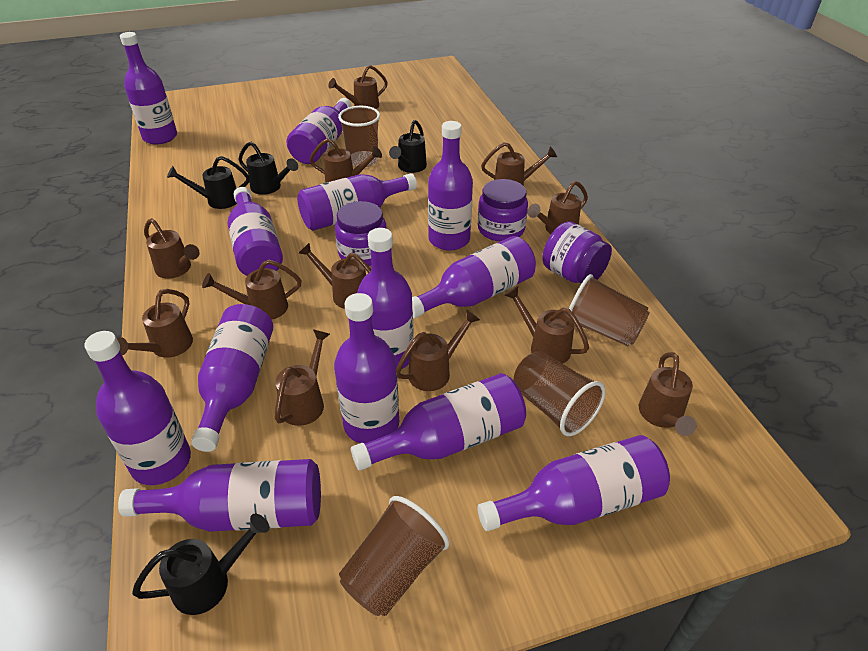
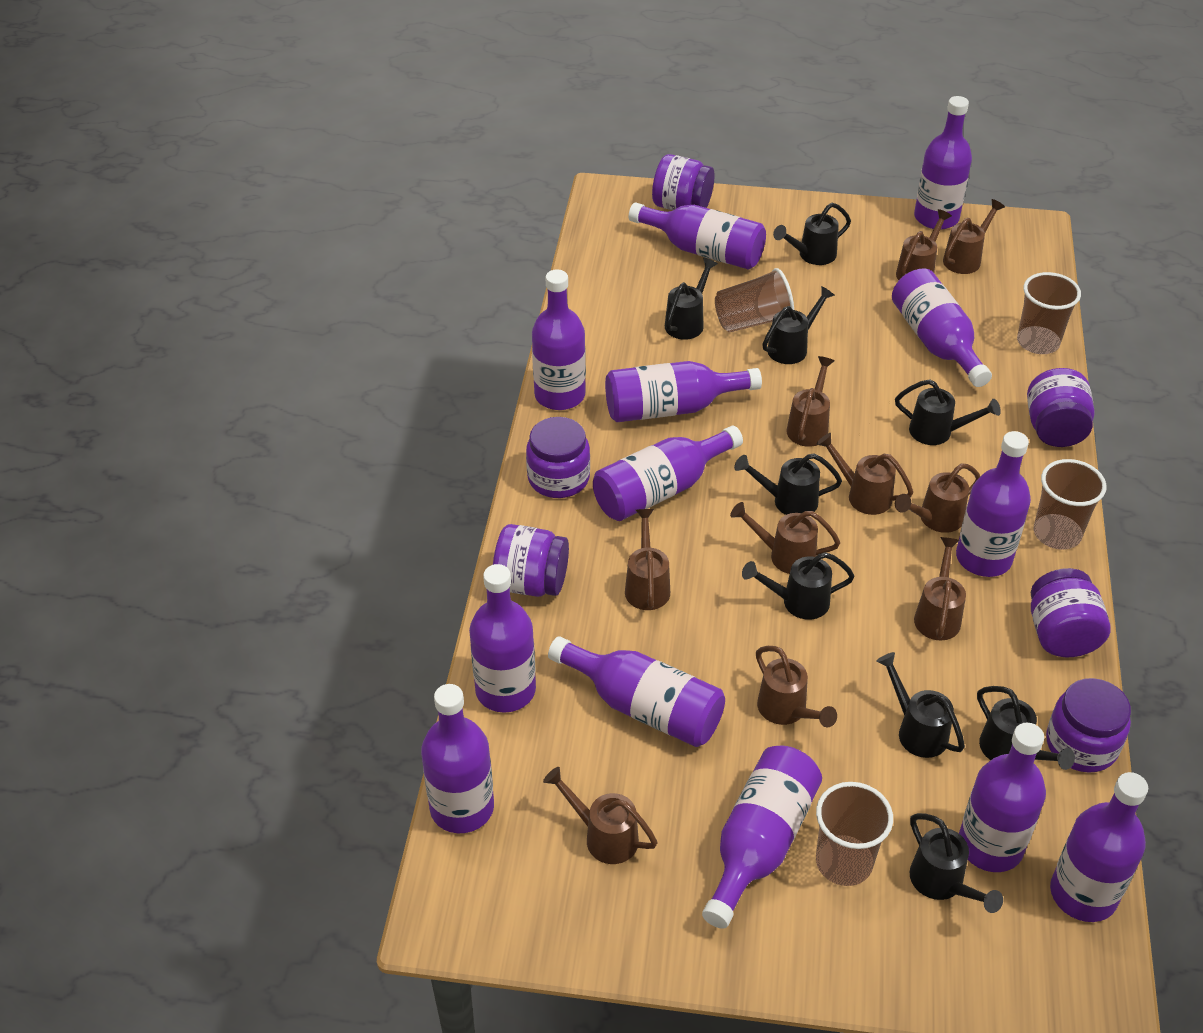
black watering can: 4 -> 9
brown watering can: 12 -> 10
purple jar: 3 -> 6

